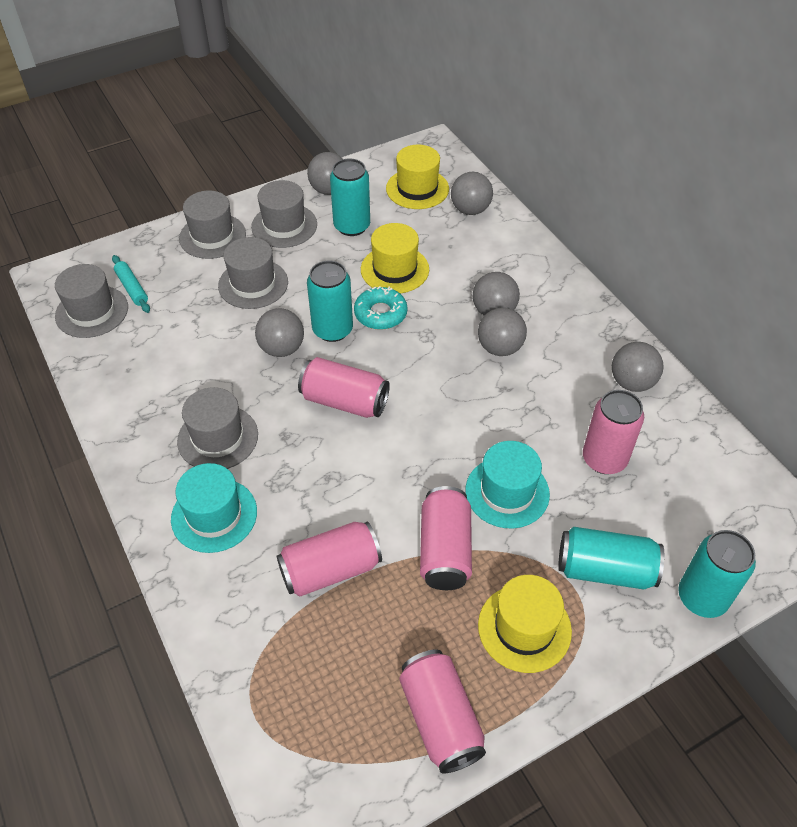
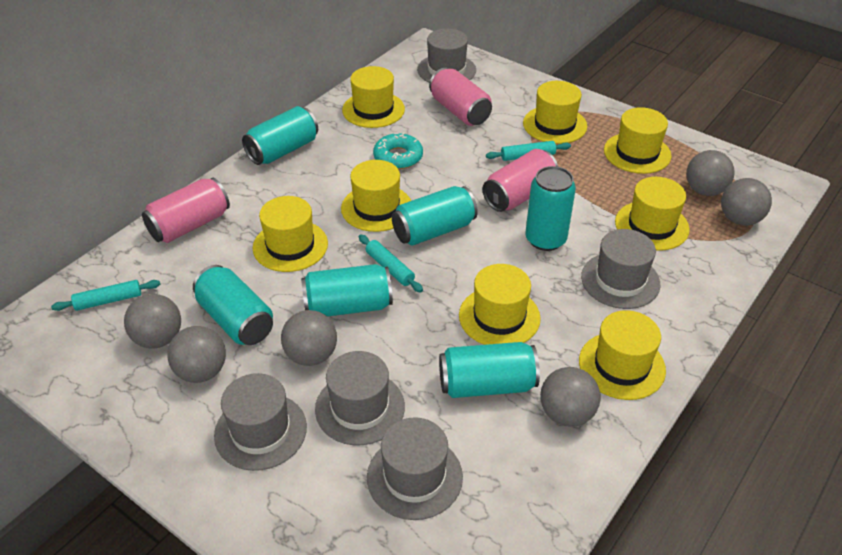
pink can: 5 -> 3
turquoise can: 4 -> 6
turquoise hat: 2 -> 0
turquoise rolling pin: 1 -> 3
yellow hat: 3 -> 8

